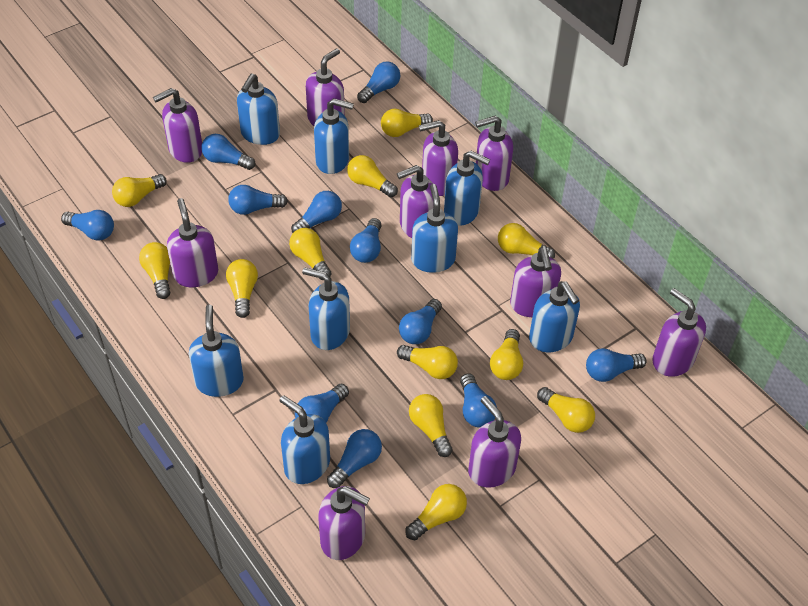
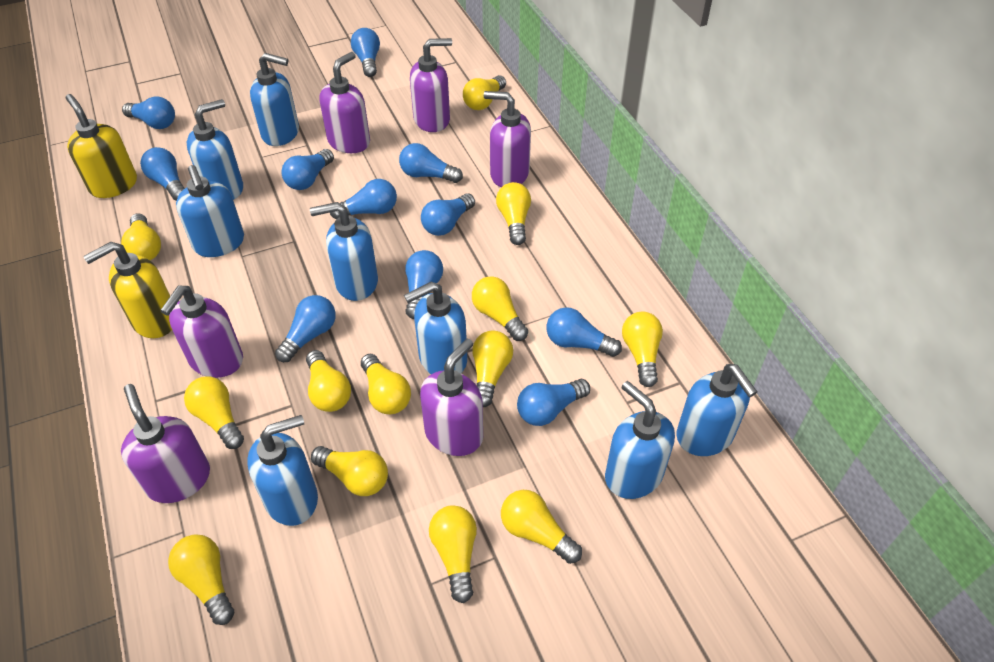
purple soap dispenser: 10 -> 6
yellow light bulb: 12 -> 13
yellow soap dispenser: 0 -> 2

